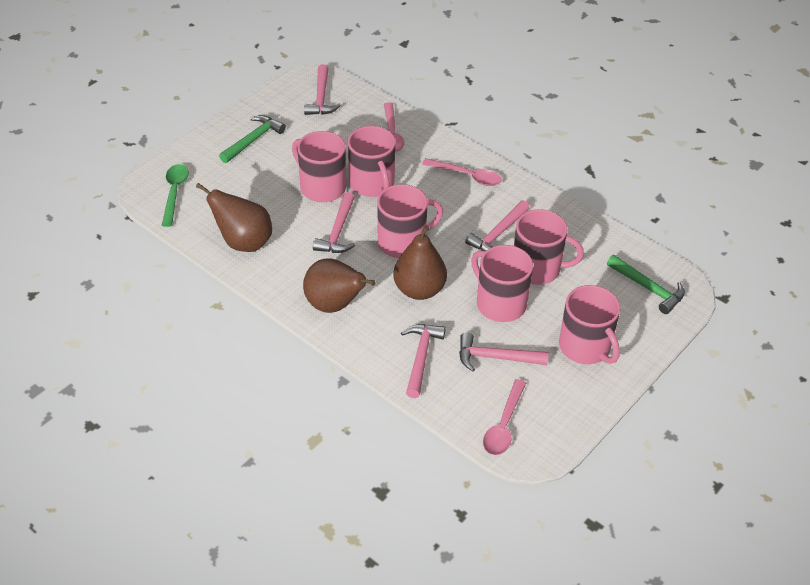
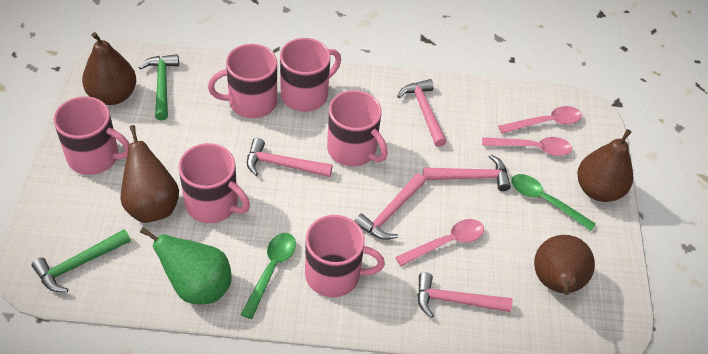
brown pear: 3 -> 4
green pear: 0 -> 1
green spoon: 1 -> 2

